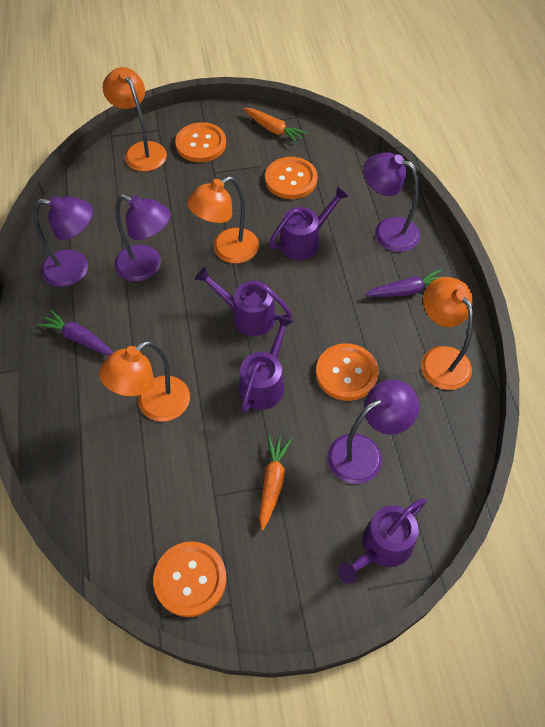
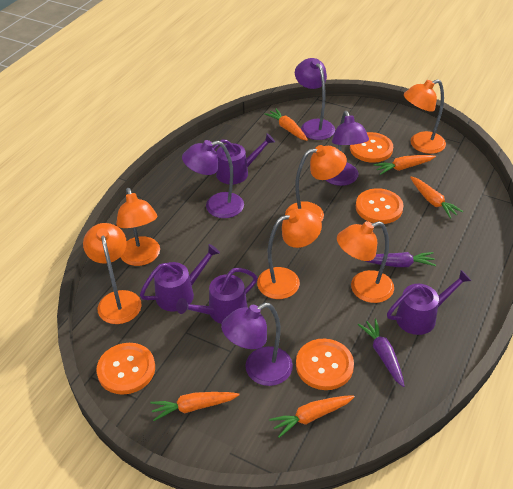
orange carrot: 2 -> 5
orange lamp: 4 -> 6

